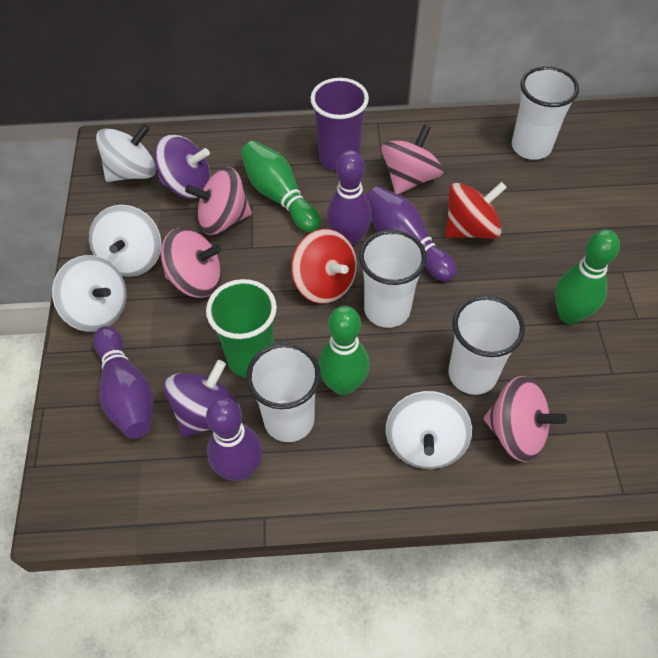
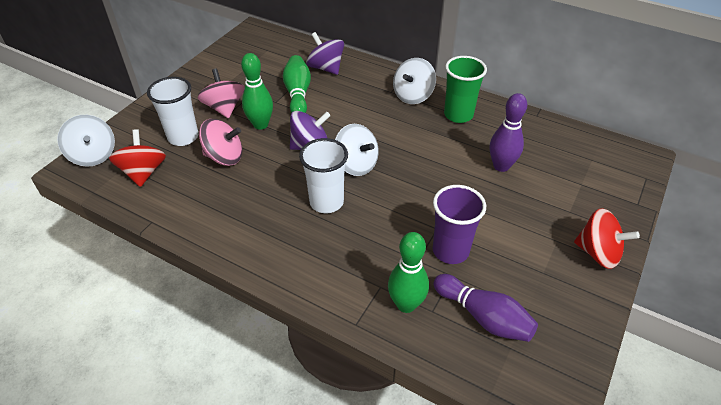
pink spinning top: 4 -> 2
purple bowling pin: 4 -> 2
white cup: 4 -> 2
white spinning top: 4 -> 3

